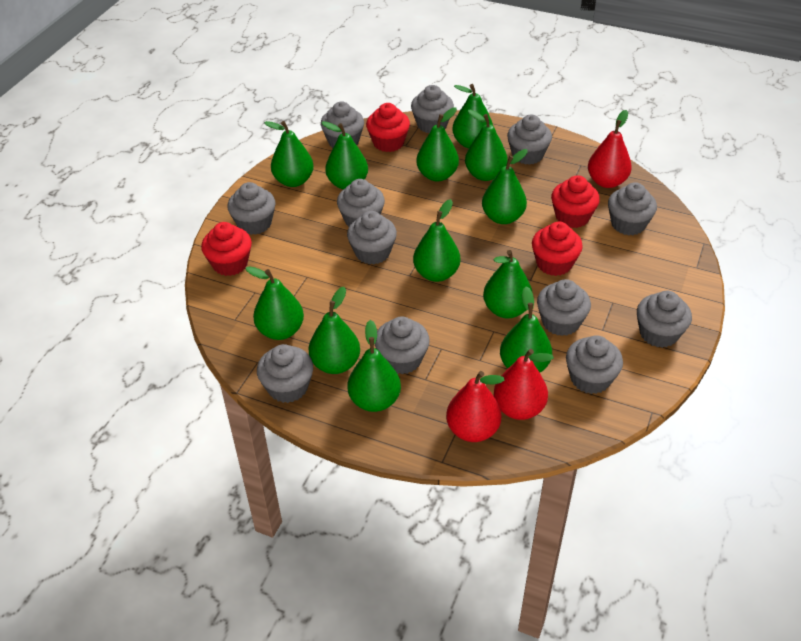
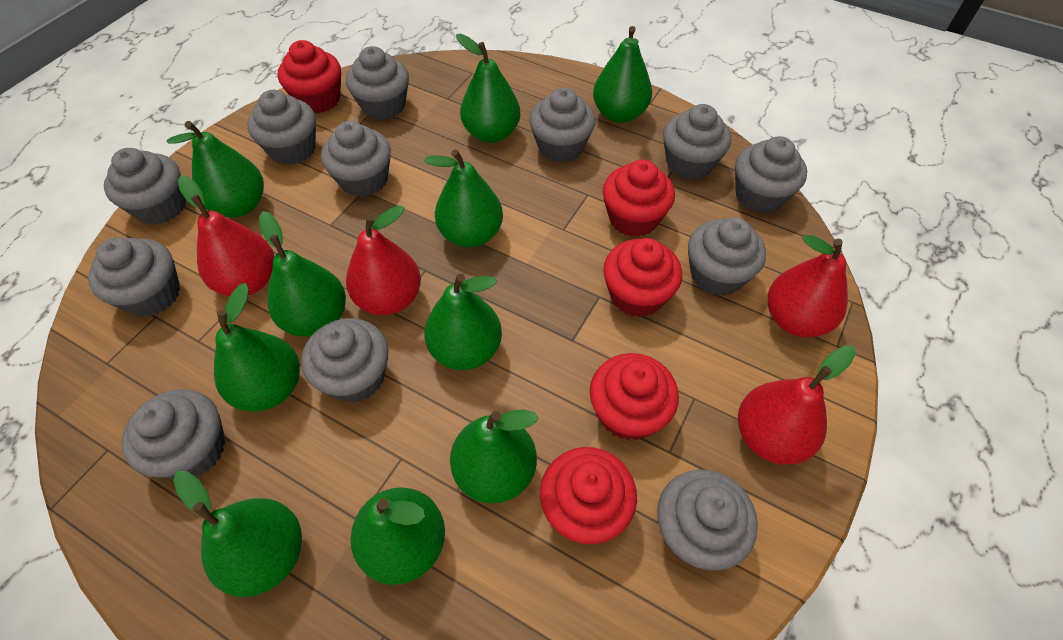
green pear: 12 -> 10
red cupcake: 4 -> 5
red pear: 3 -> 4

